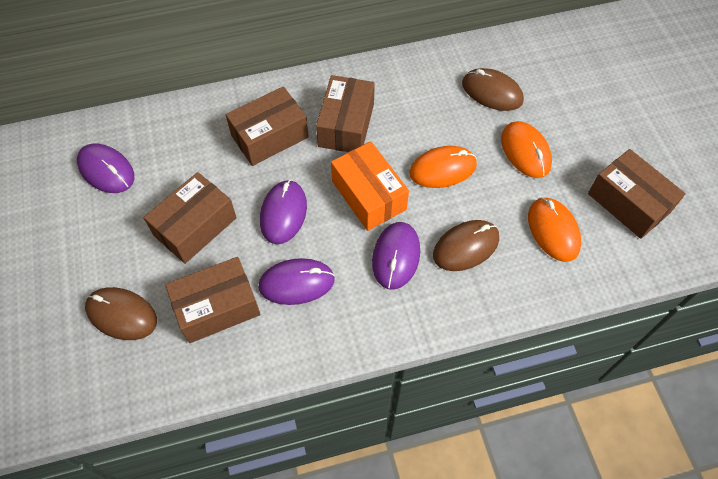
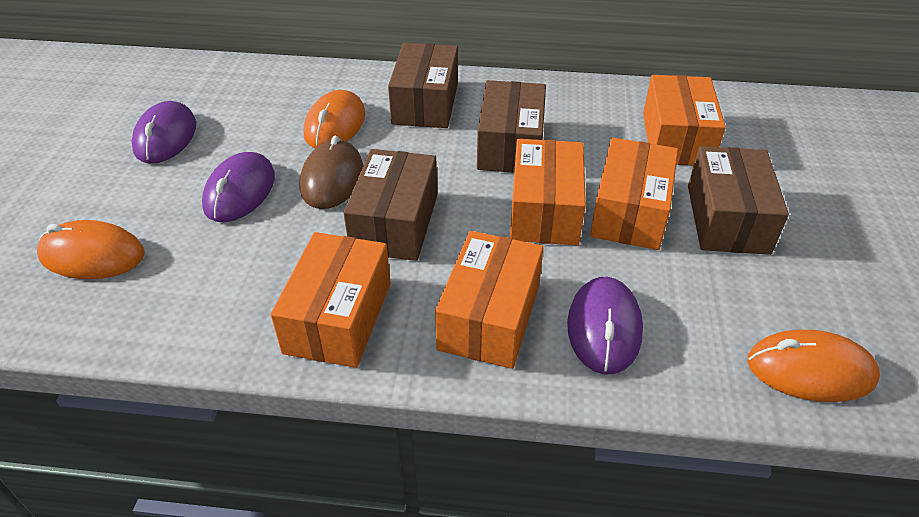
brown box: 5 -> 4
brown mouse: 3 -> 1
orange box: 1 -> 5
purple mouse: 4 -> 3

